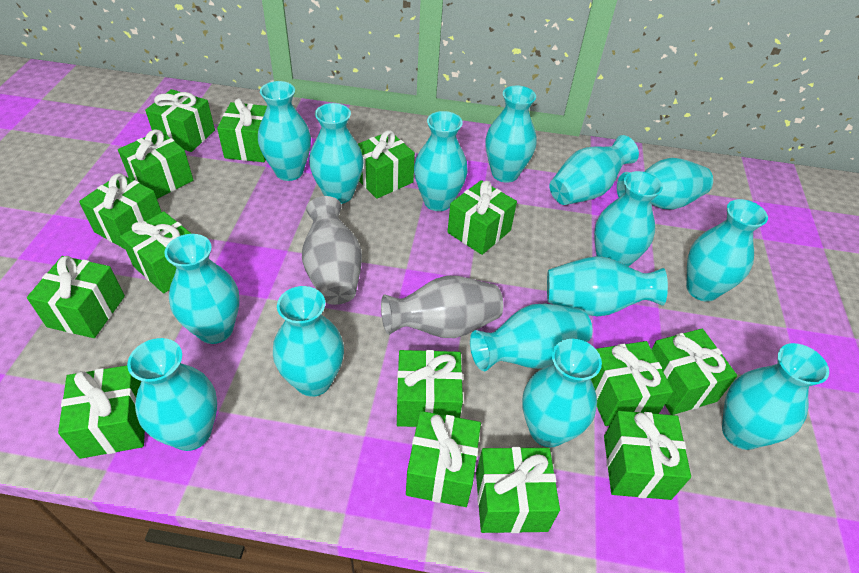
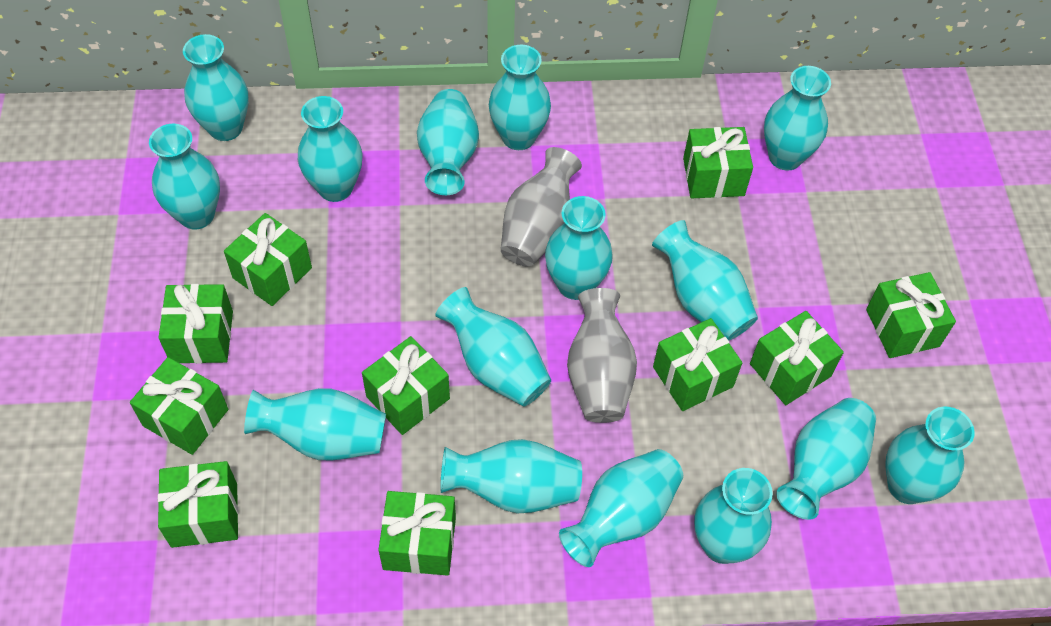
green gift: 15 -> 10

